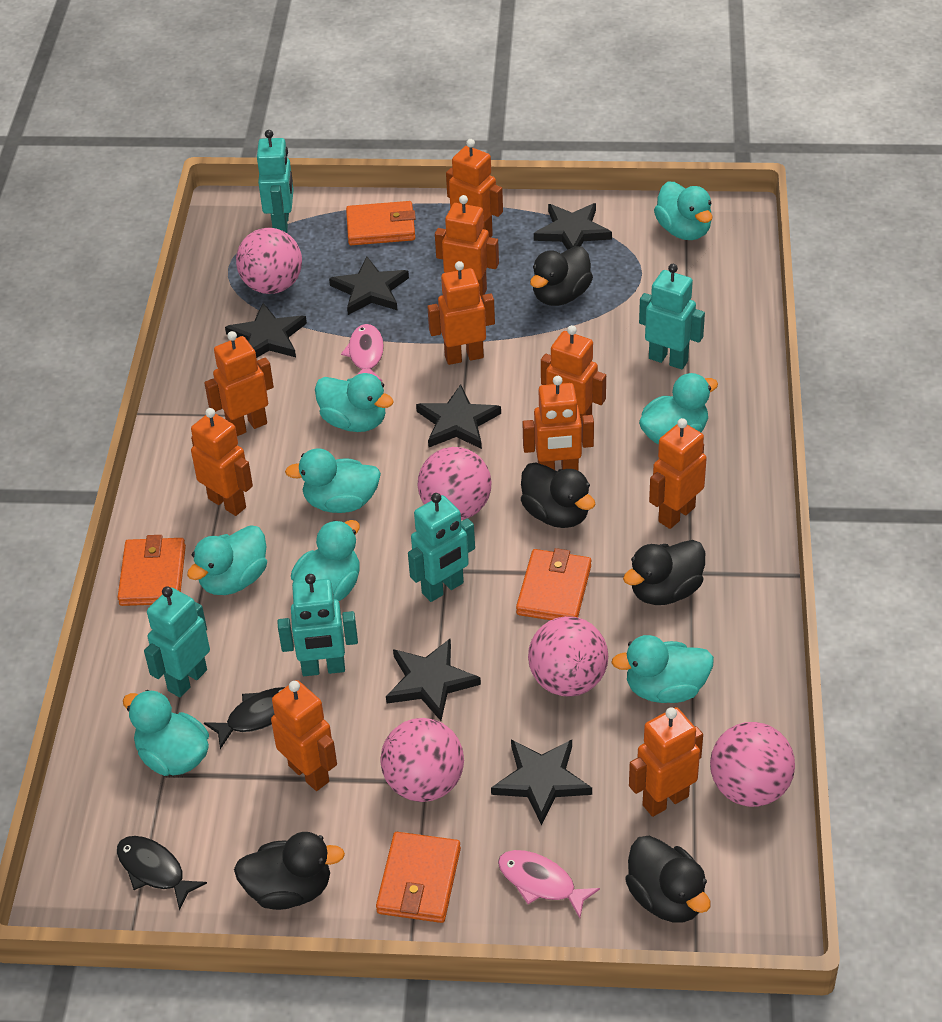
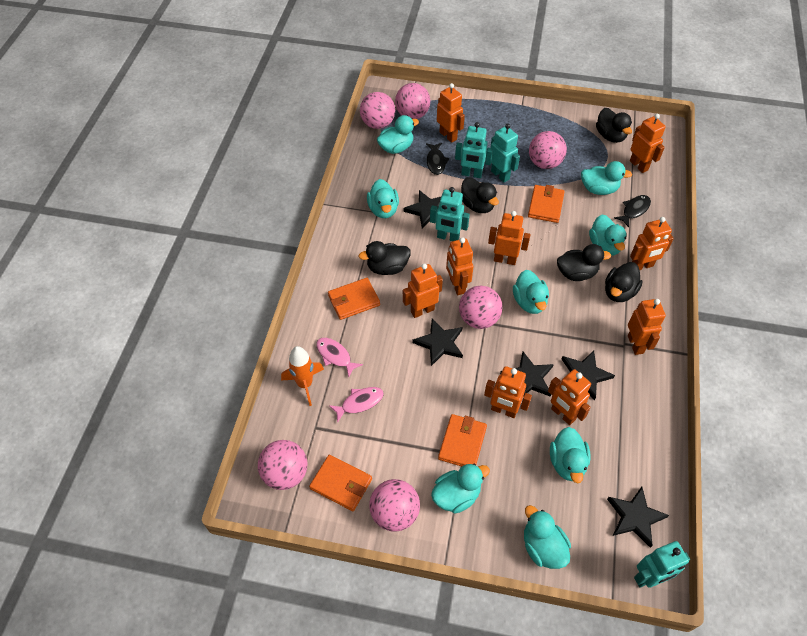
black star: 6 -> 5
orange robot: 10 -> 9
orange rocket: 0 -> 1
pink ball: 5 -> 6
turquoise robot: 5 -> 4

